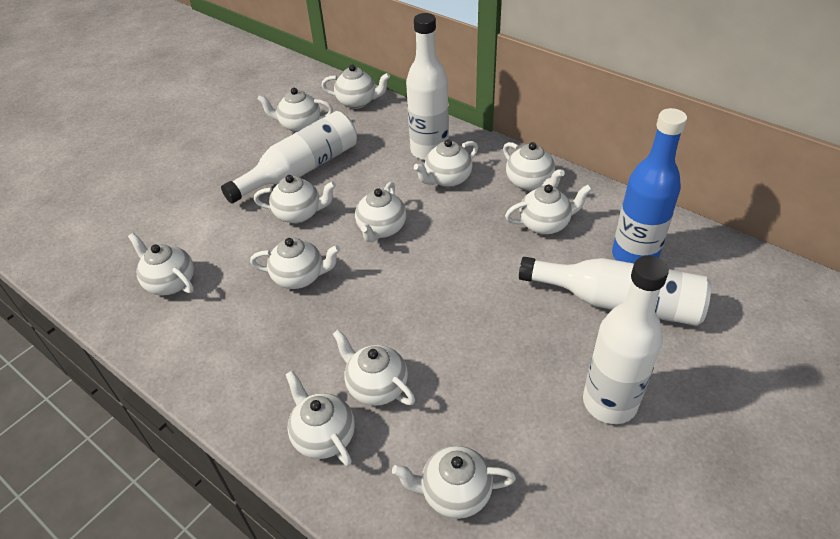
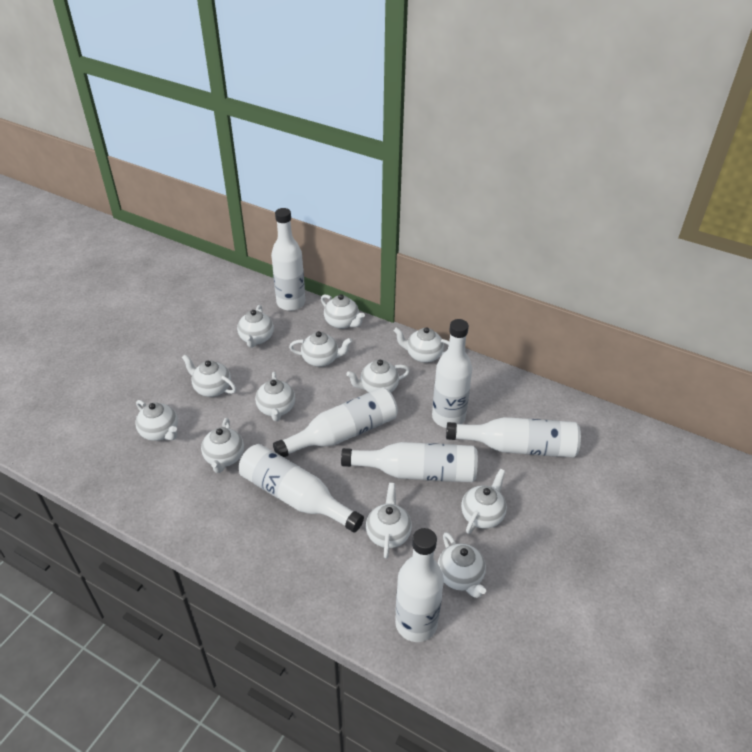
blue bottle: 1 -> 0
white bottle: 4 -> 7

